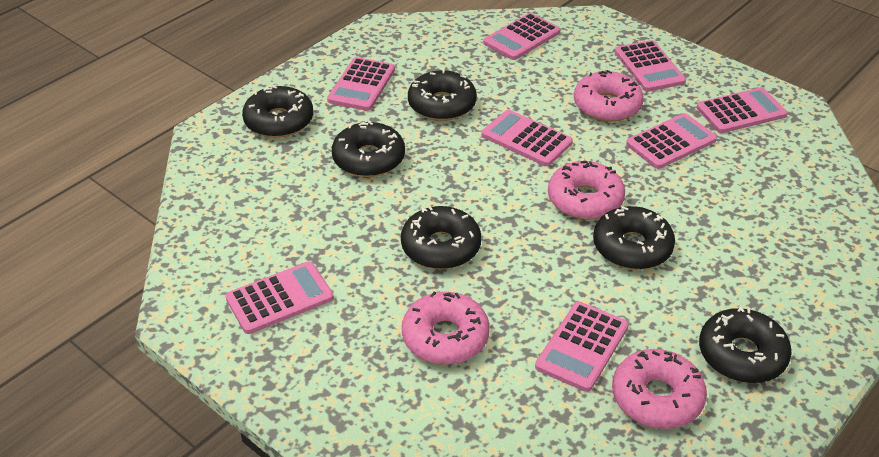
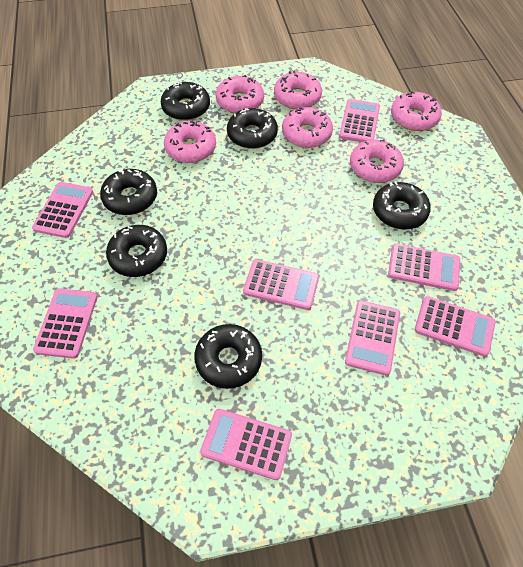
pink donut: 4 -> 6

